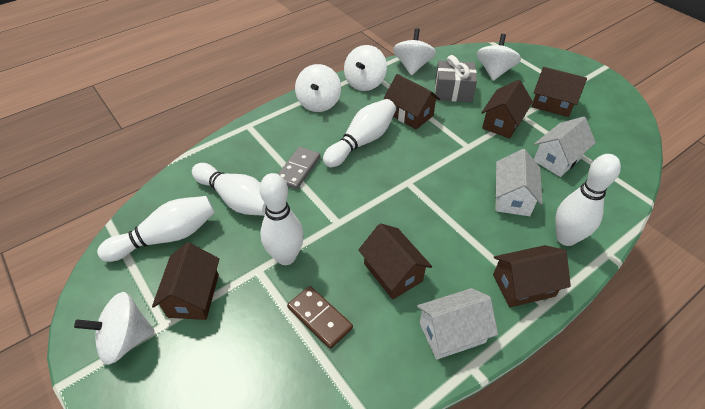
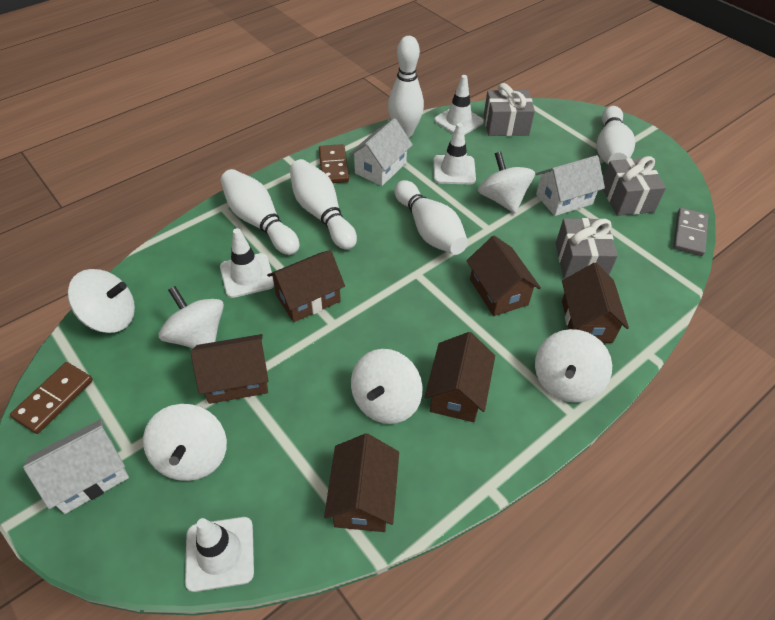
brown domino: 1 -> 2
grey gift: 1 -> 3
white spinning top: 5 -> 6
white traffic cone: 0 -> 4

